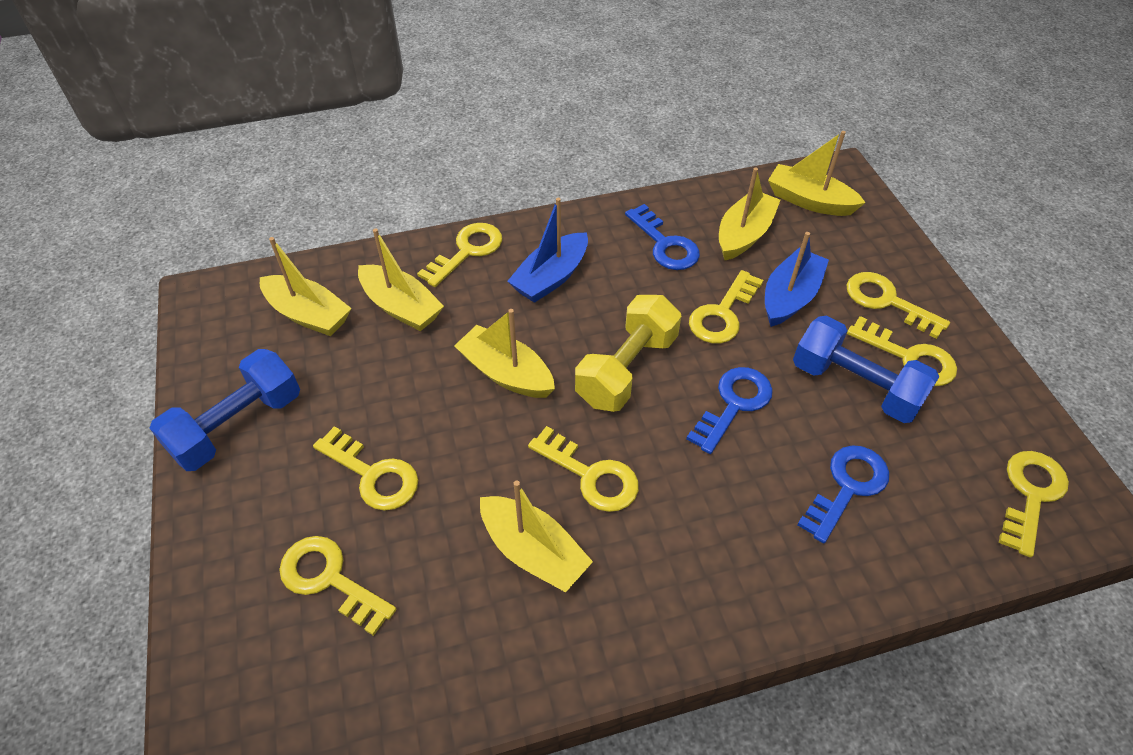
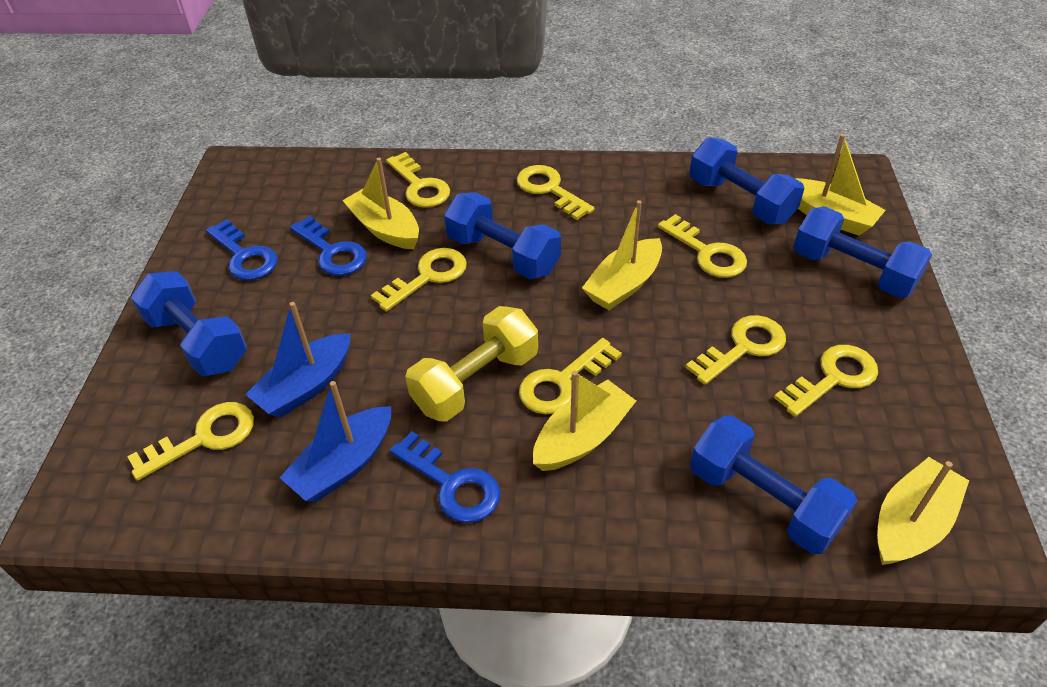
blue dumbbell: 2 -> 5
yellow boat: 6 -> 5

